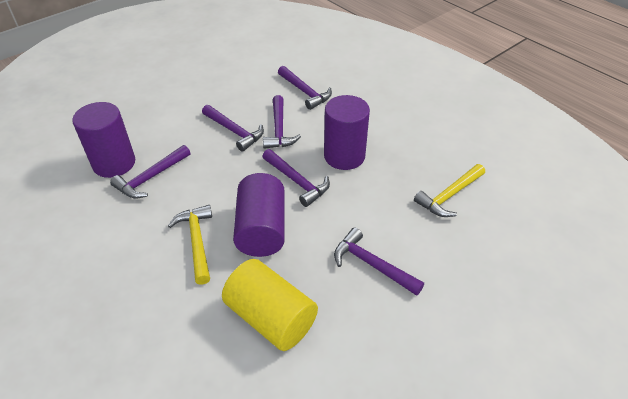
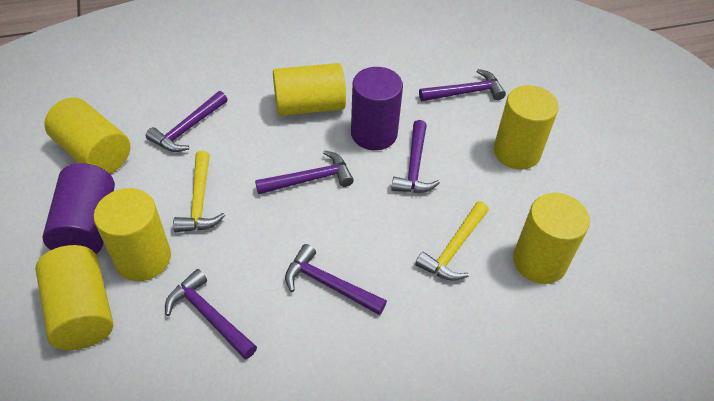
purple cylinder: 3 -> 2
yellow cylinder: 1 -> 6

